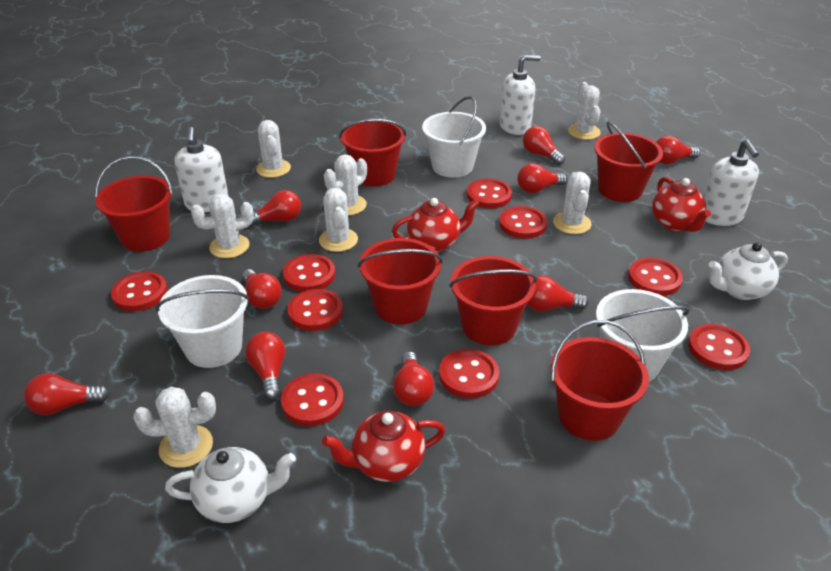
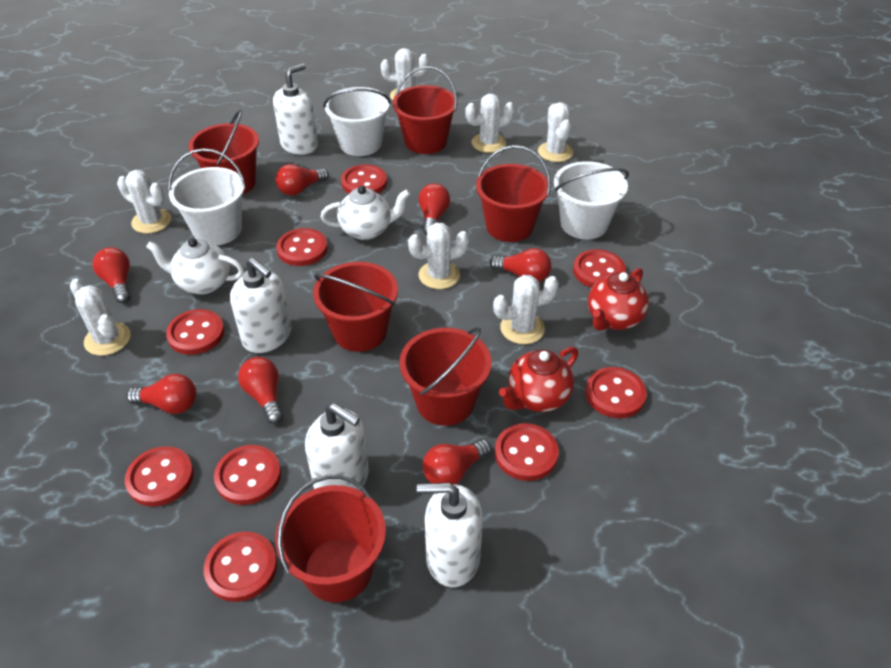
red light bulb: 9 -> 7
red teapot: 3 -> 2
white soap dispenser: 3 -> 4

